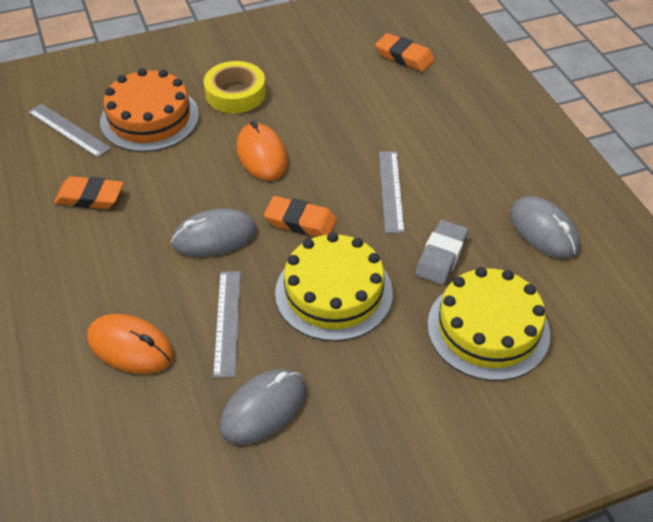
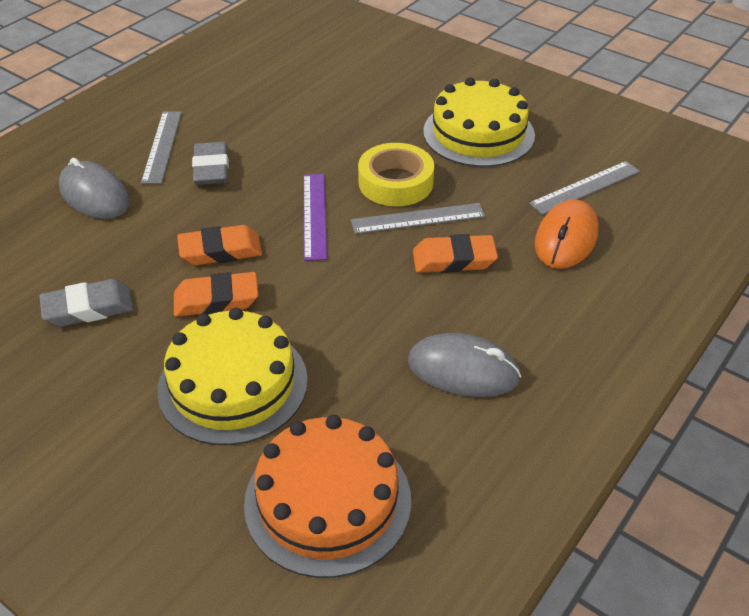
grey eraser: 1 -> 2
grey mouse: 3 -> 2
orange mouse: 2 -> 1
purple ruler: 0 -> 1

